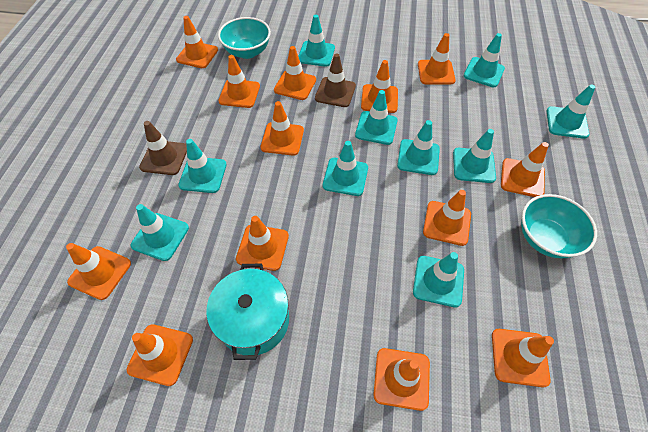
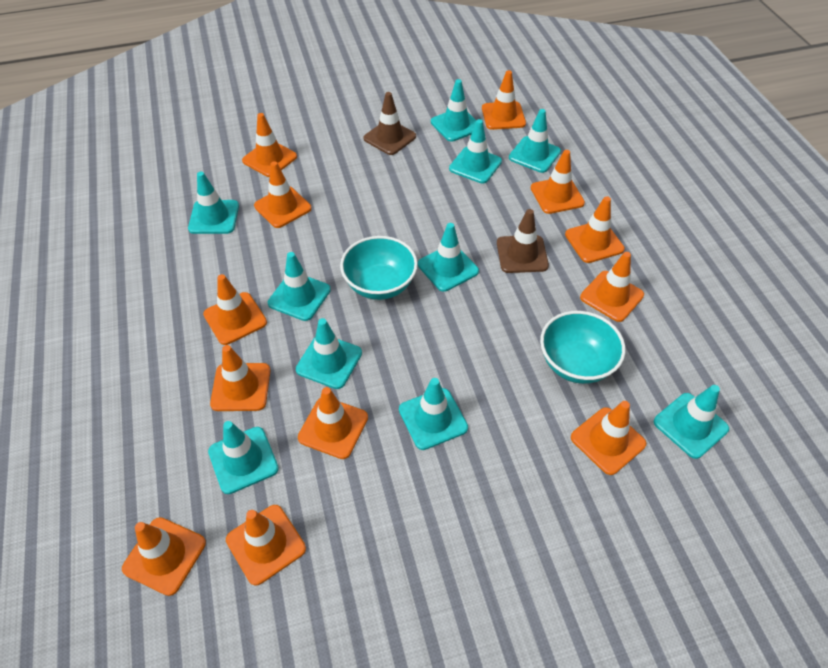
orange traffic cone: 13 -> 12
turquoise pot: 1 -> 0

